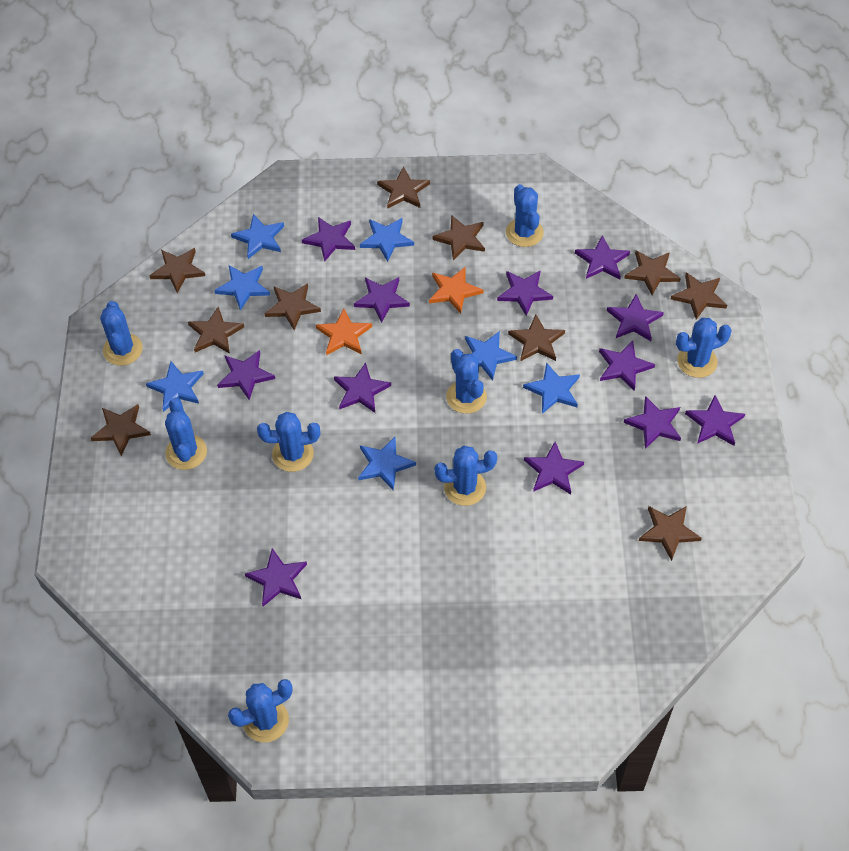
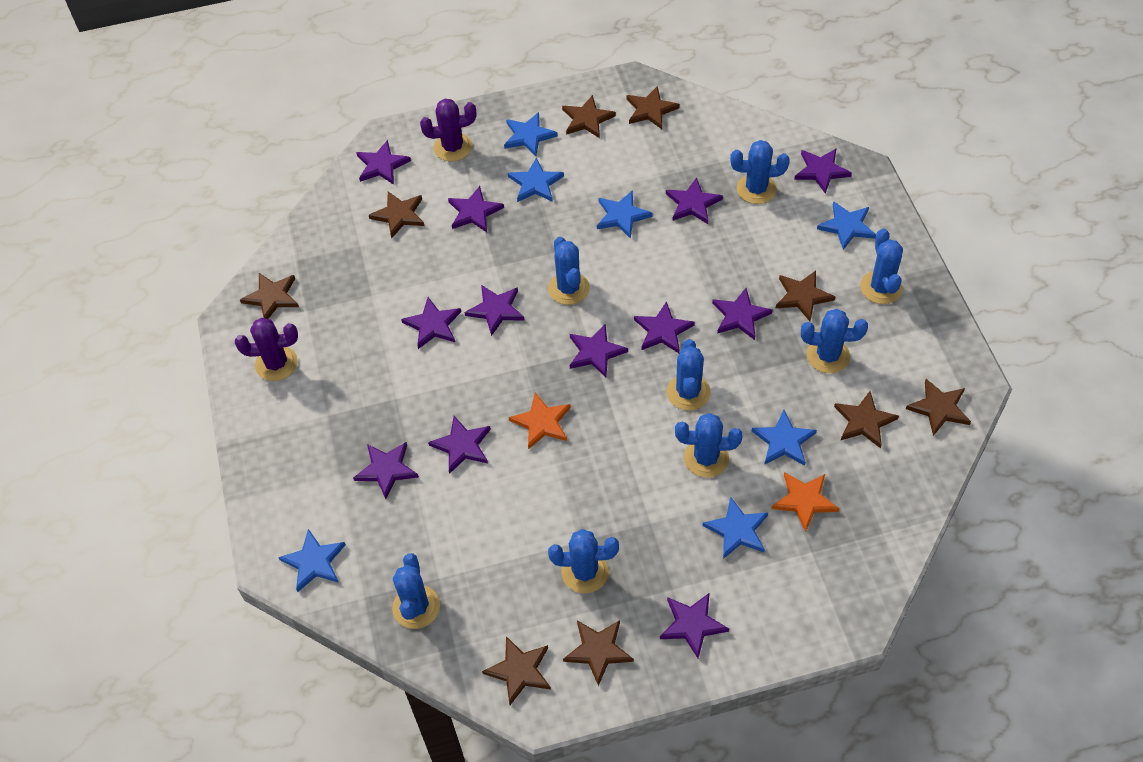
brown star: 10 -> 9
purple cactus: 0 -> 2

